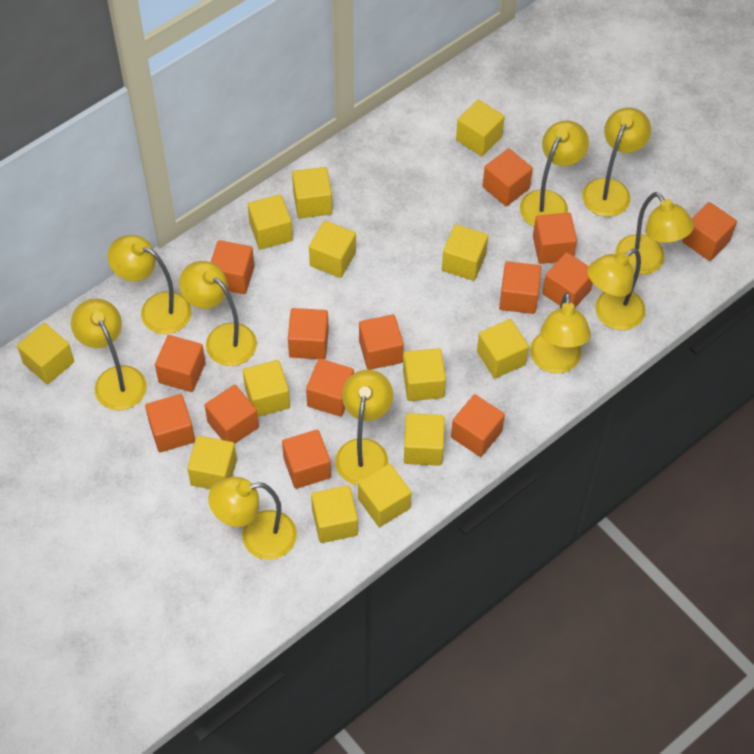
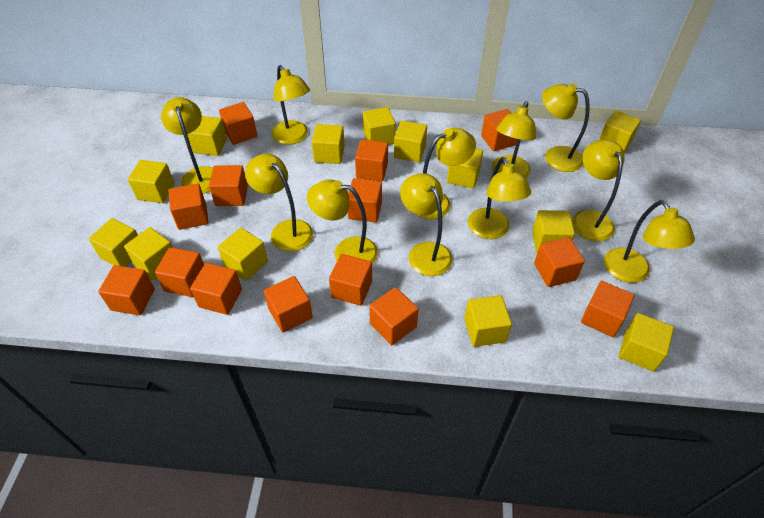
yellow lamp: 10 -> 11

